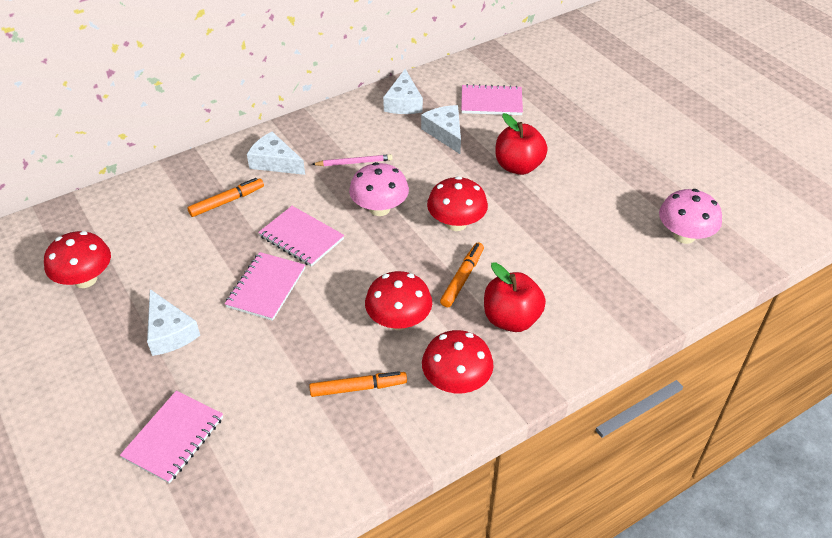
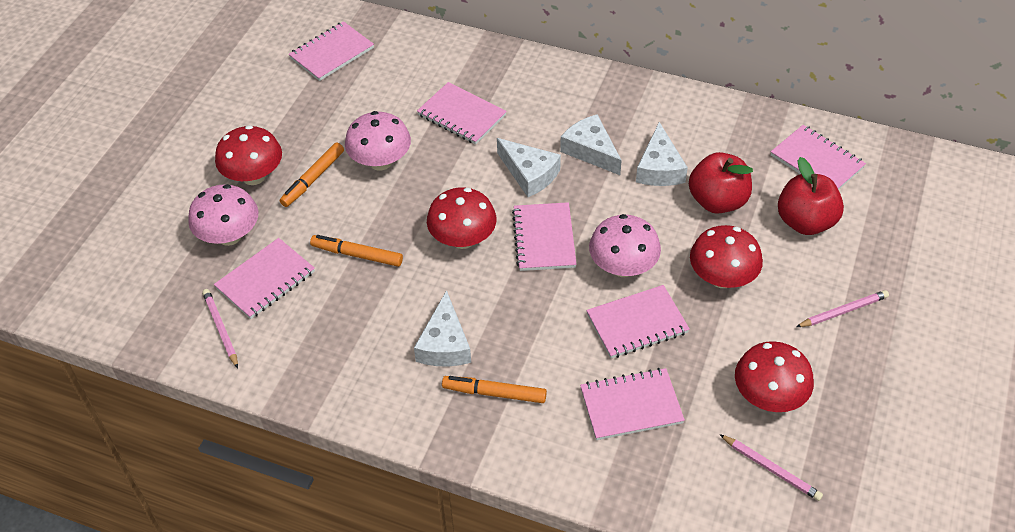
pink mushroom: 2 -> 3
pink notebook: 4 -> 7
pink pencil: 1 -> 3

